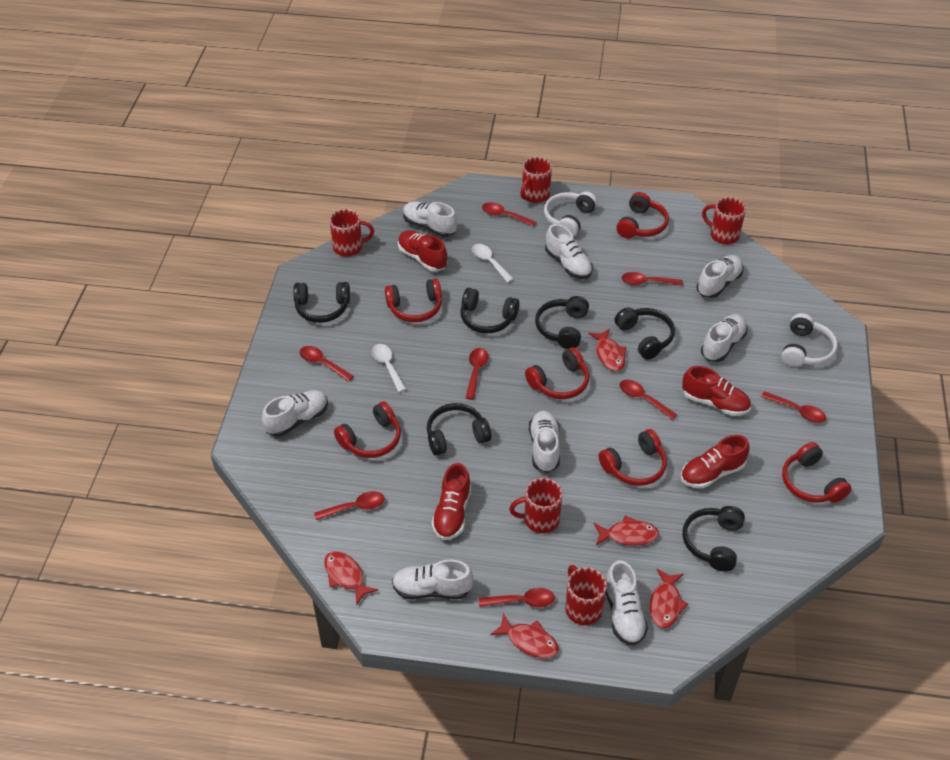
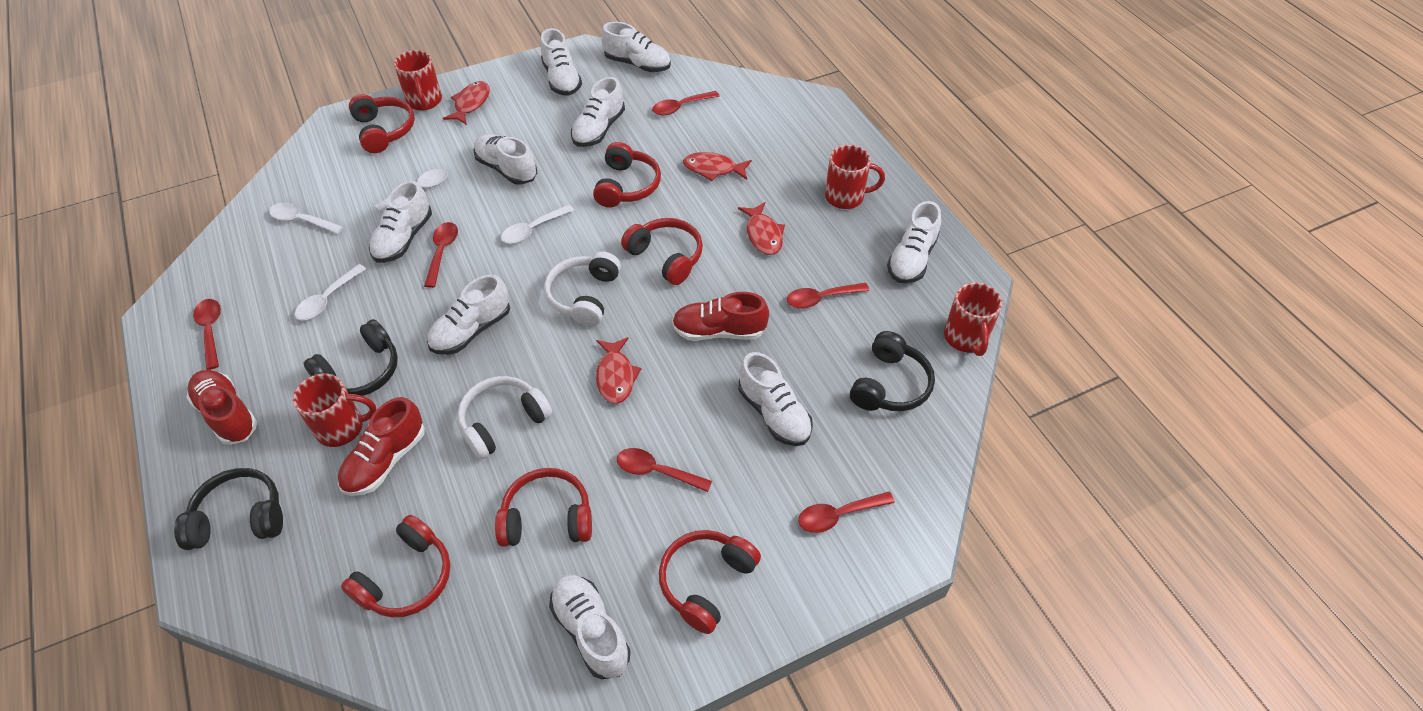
black headphones: 6 -> 3
red fish: 5 -> 4
red mug: 5 -> 4
red shoe: 4 -> 3
red spoon: 8 -> 6
white shoe: 8 -> 9
white spoon: 2 -> 4

